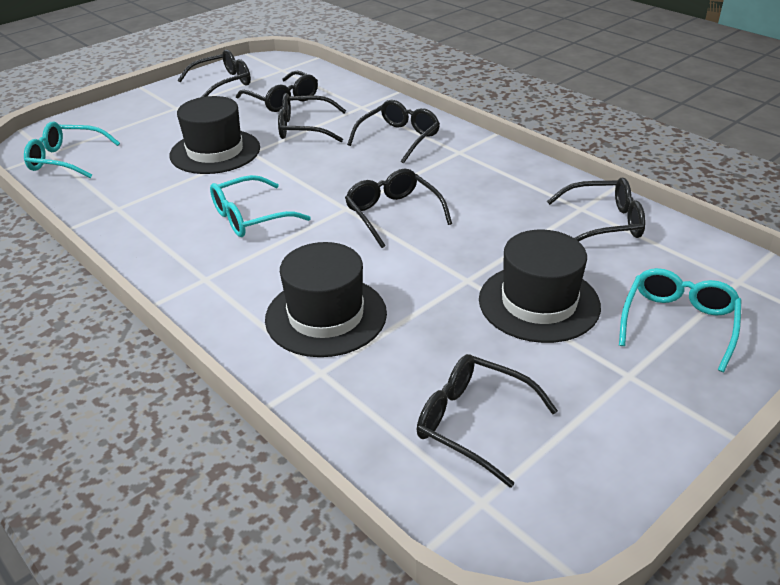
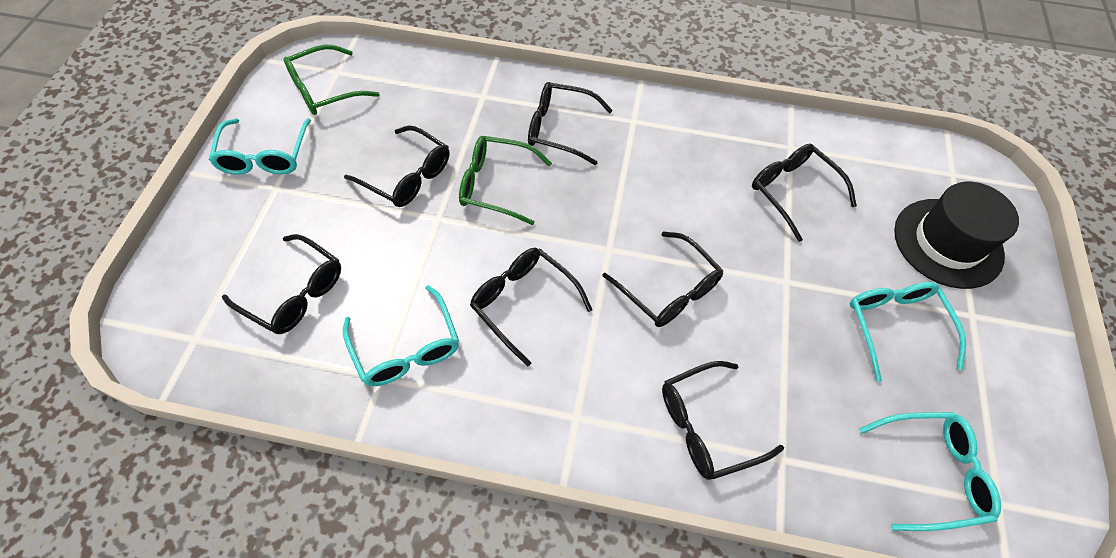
black hat: 3 -> 1
green glasses: 0 -> 2
turquoise glasses: 3 -> 4

